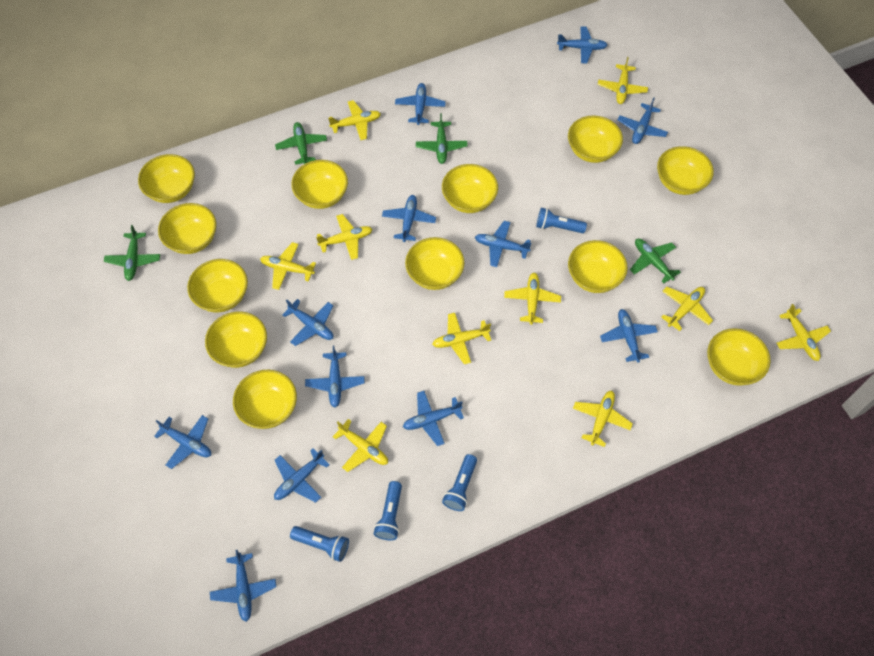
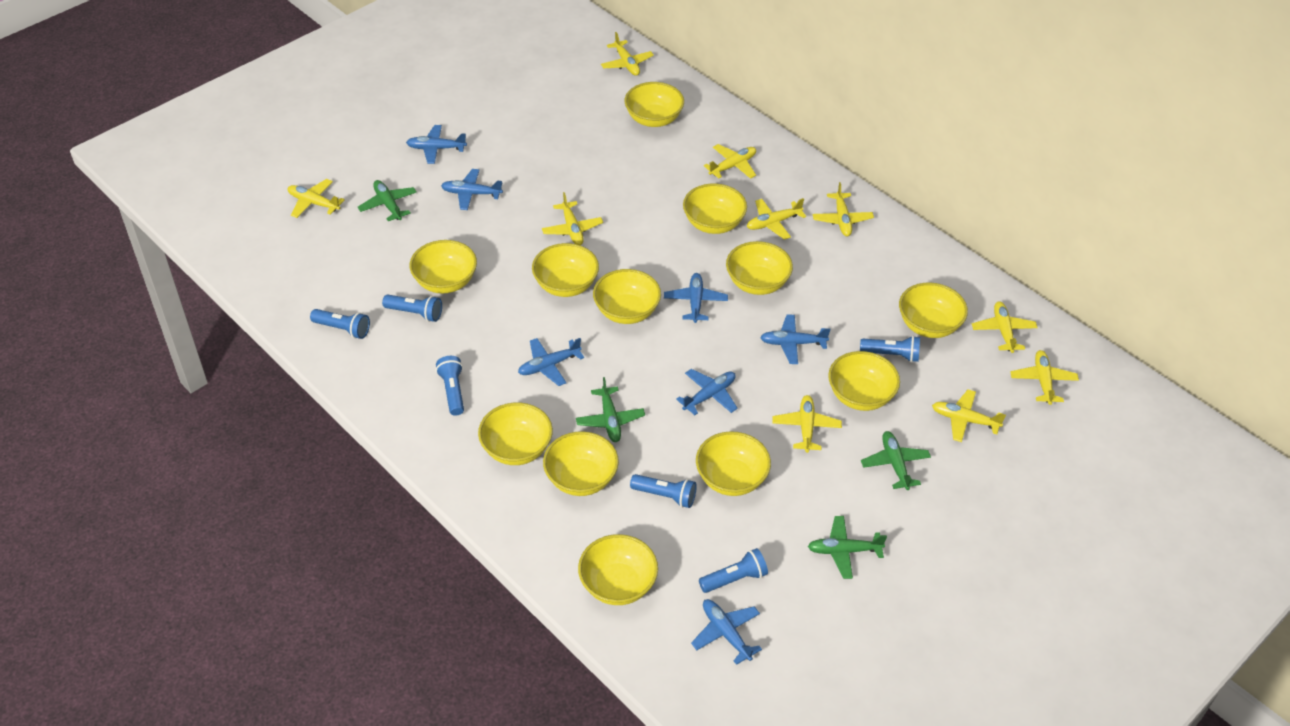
blue flashlight: 4 -> 6
blue plane: 12 -> 7

